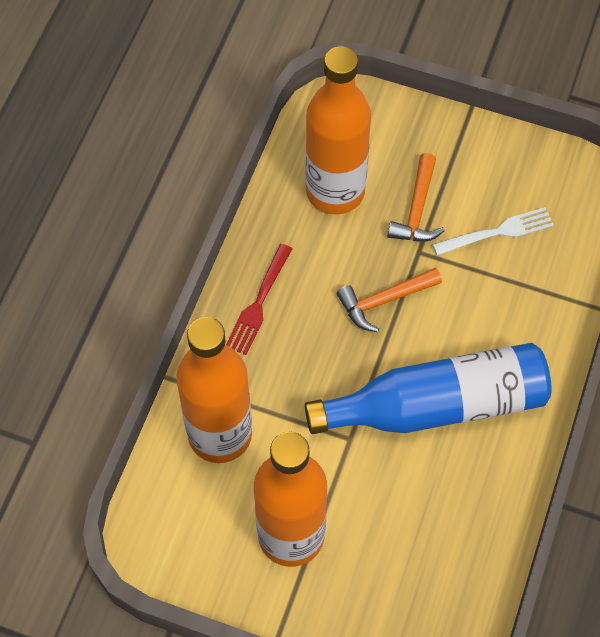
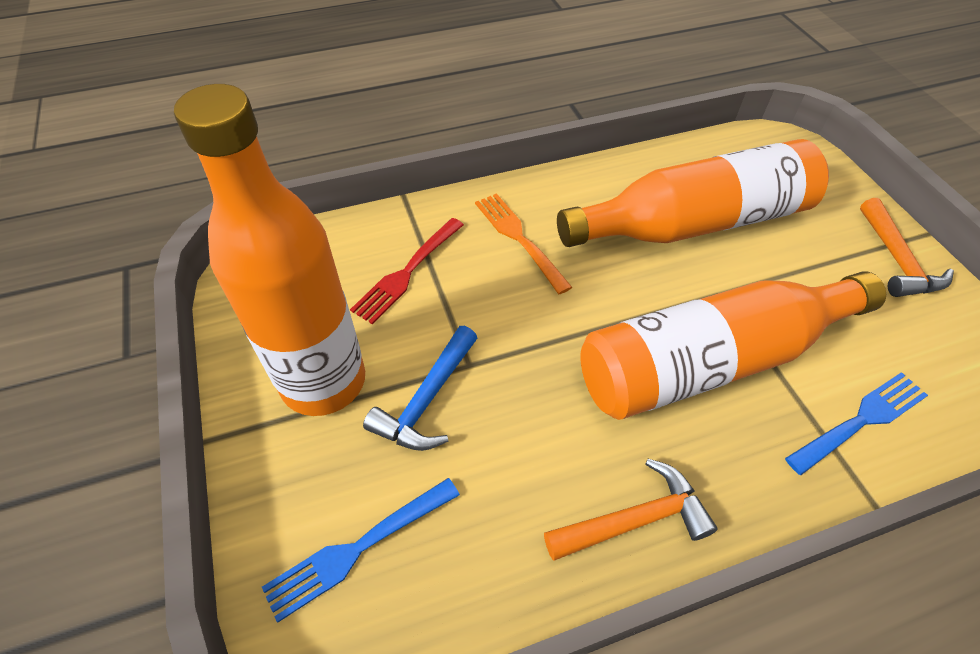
blue bottle: 1 -> 0
blue fork: 0 -> 2
blue hammer: 0 -> 1
orange fork: 0 -> 1
white fork: 1 -> 0

